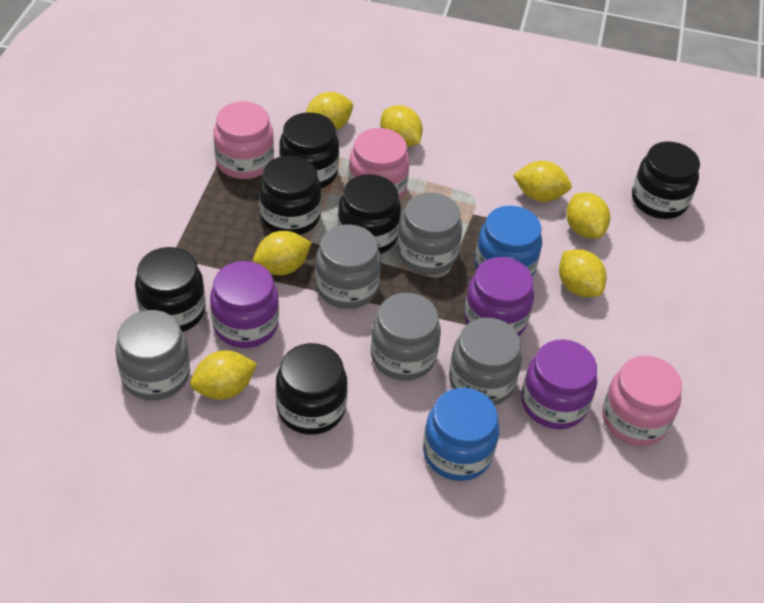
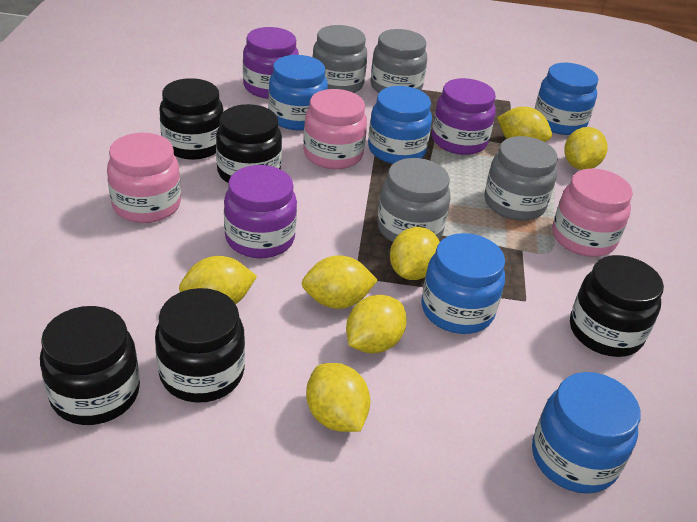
black jar: 6 -> 5
blue jar: 2 -> 5
grey jar: 5 -> 4

